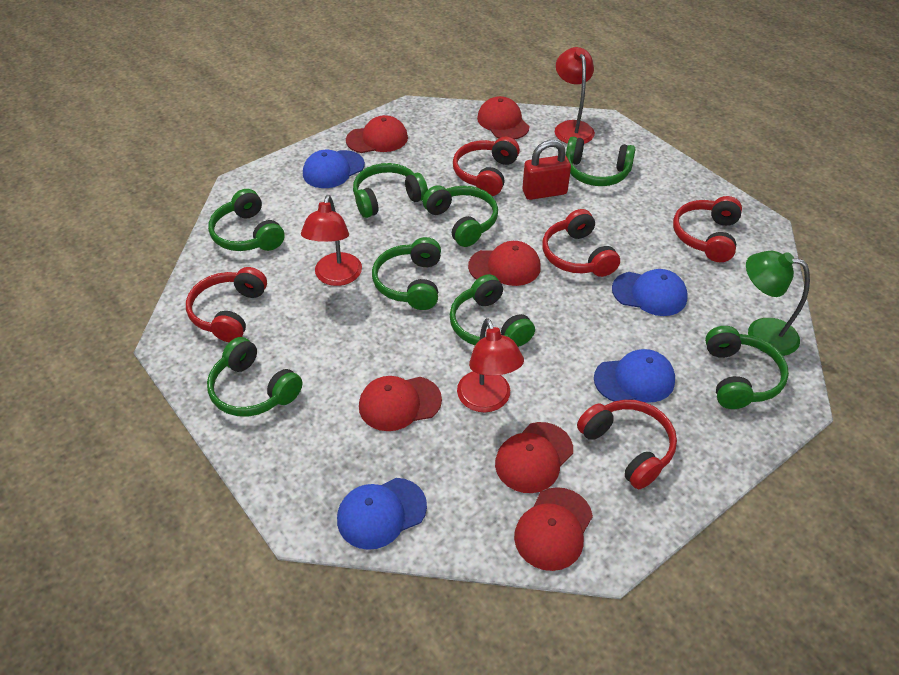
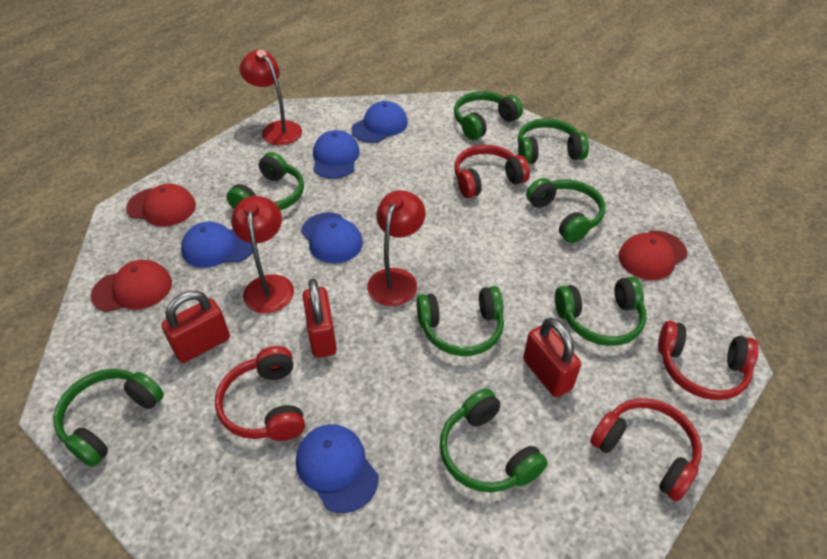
blue cap: 4 -> 5
green lamp: 1 -> 0
red cap: 6 -> 3
red headphones: 5 -> 4
red padlock: 1 -> 3

